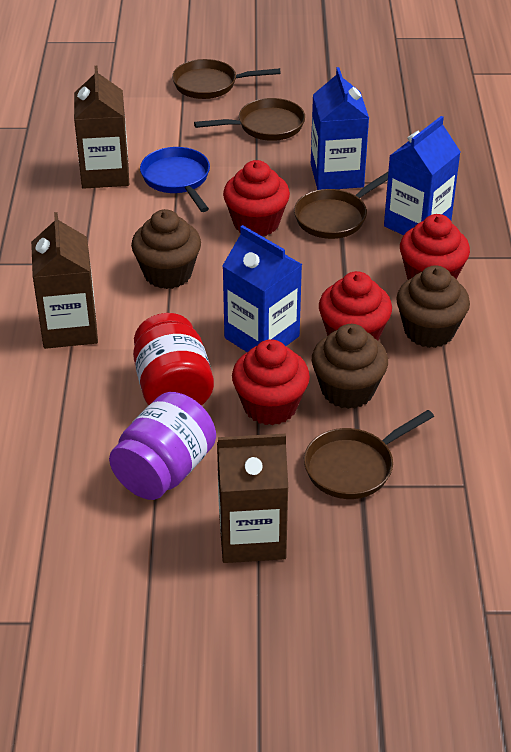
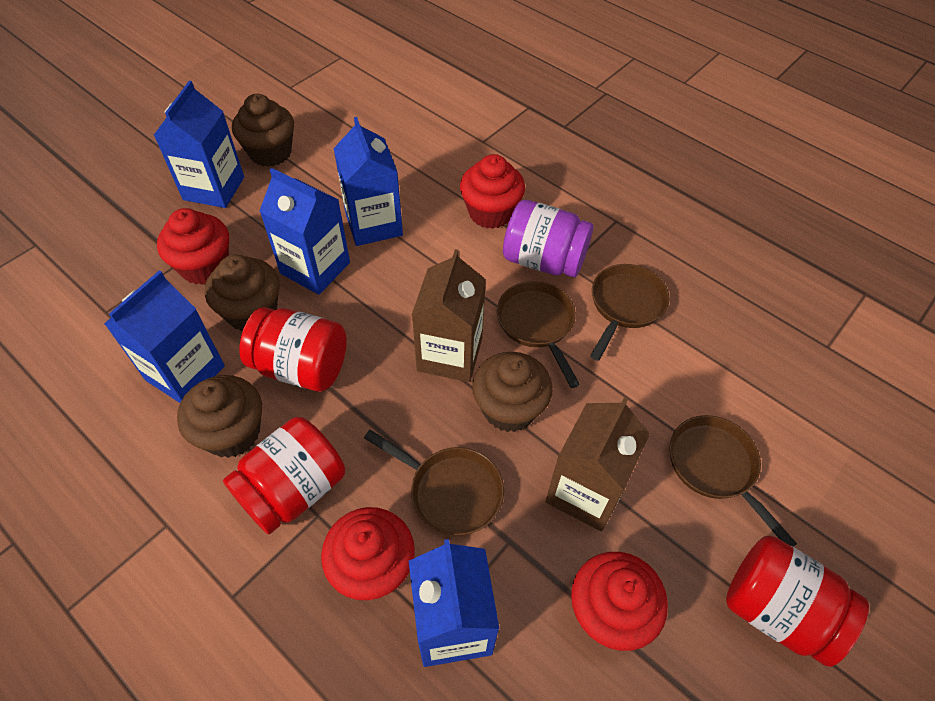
blue carton: 3 -> 5
blue pan: 1 -> 0
brown carton: 3 -> 2
brown cupcake: 3 -> 4
red jar: 1 -> 3

